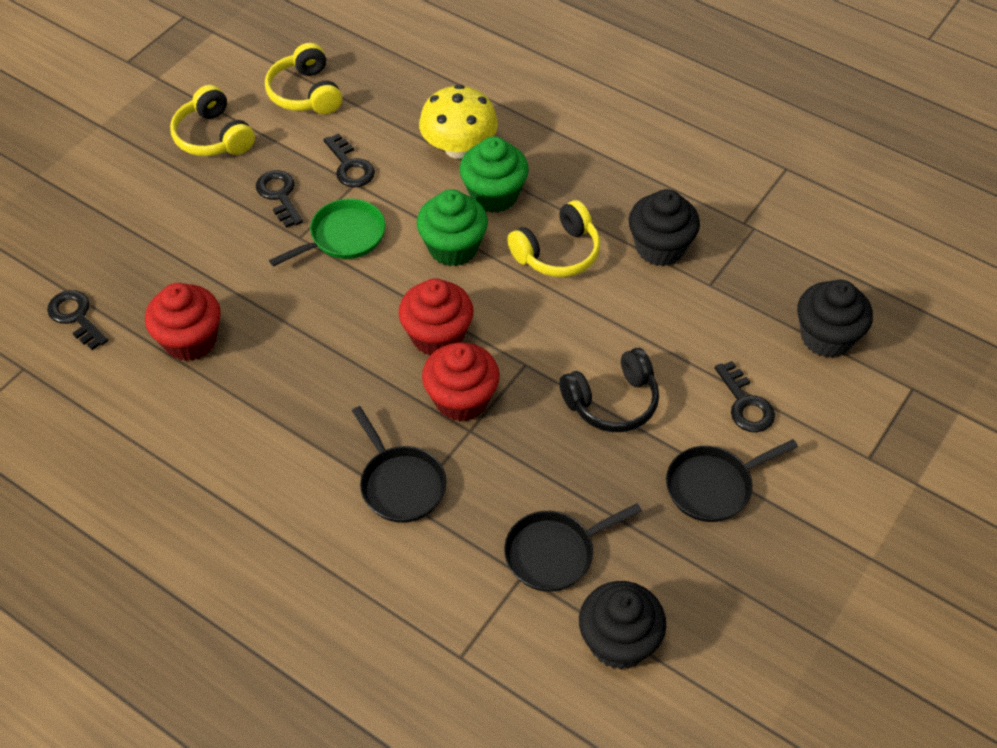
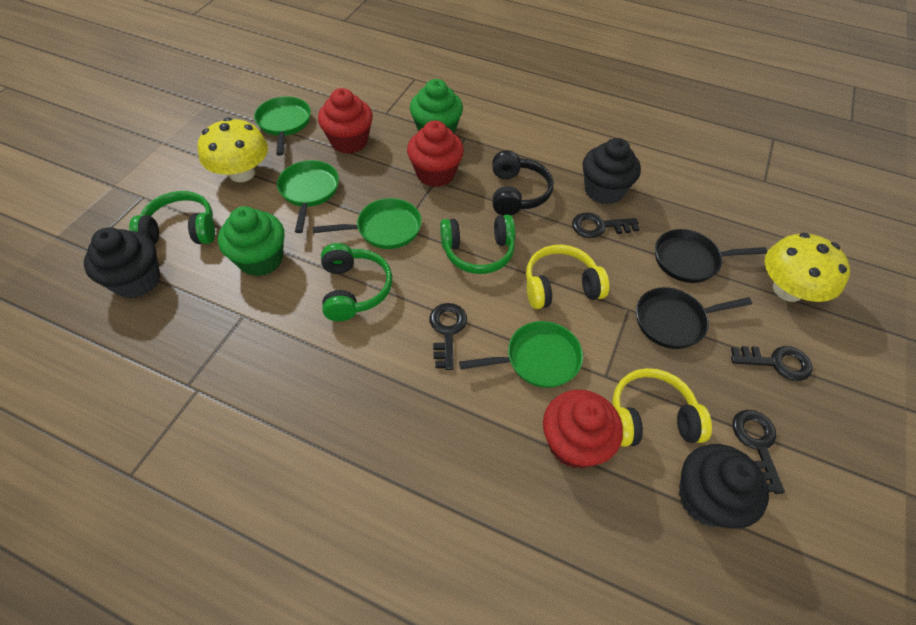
black pan: 3 -> 2
green headphones: 0 -> 3
green pan: 1 -> 4
yellow headphones: 3 -> 2
yellow mushroom: 1 -> 2

